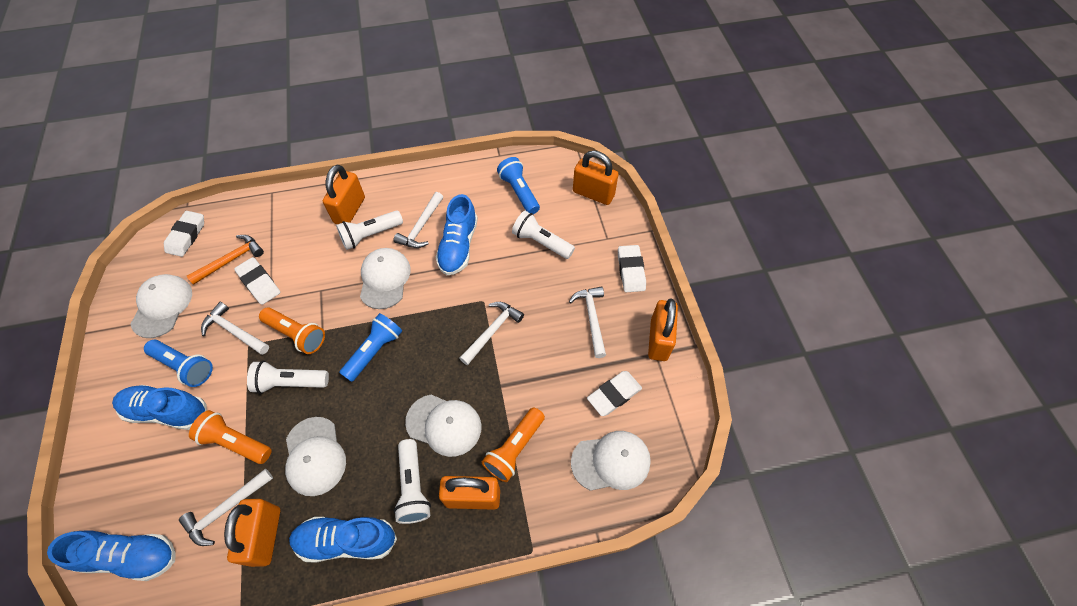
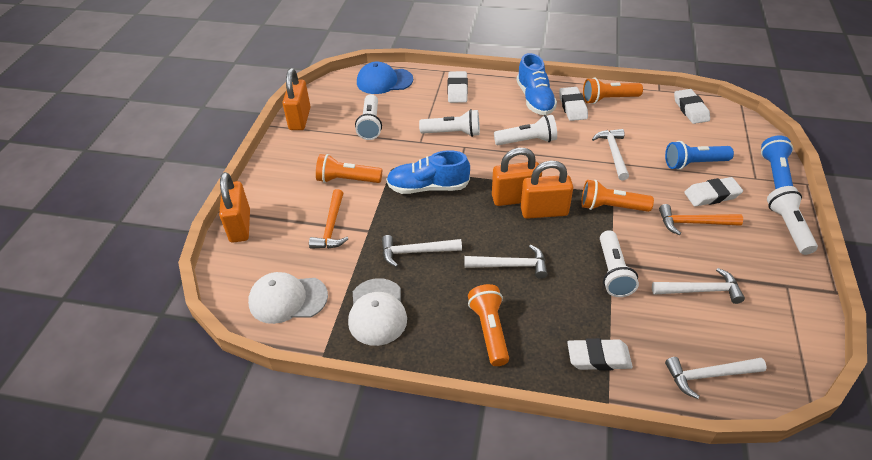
blue cap: 0 -> 1
blue flashlight: 3 -> 2
blue shoe: 4 -> 2
orange flashlight: 3 -> 4
orange hammer: 1 -> 2
orange padlock: 5 -> 4
white cap: 5 -> 2
white eraser: 4 -> 5
white flashlight: 4 -> 5

